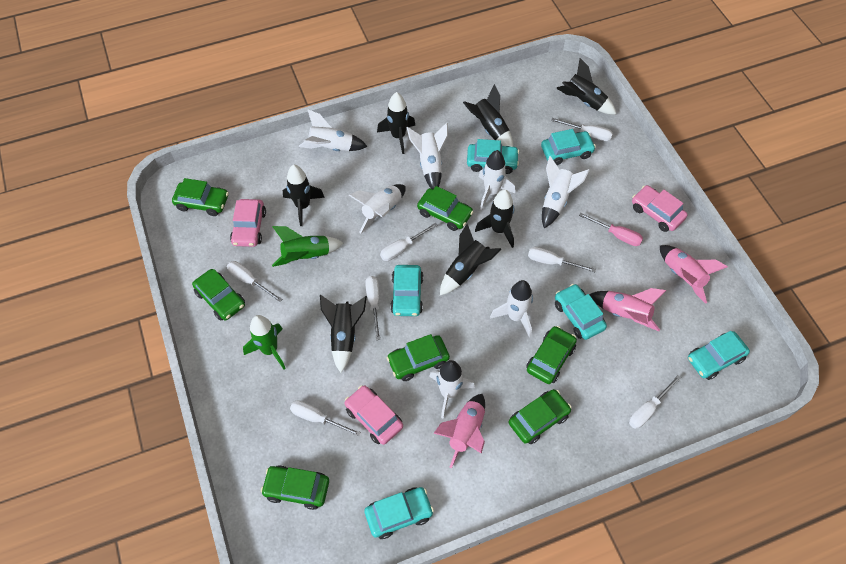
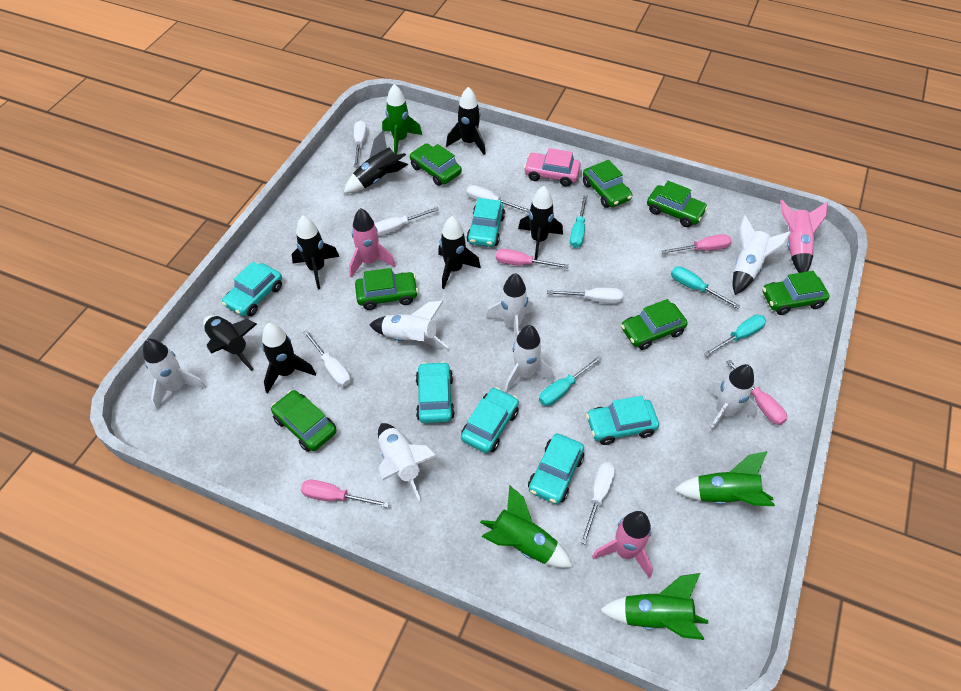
green rocket: 2 -> 4
pink car: 3 -> 1
pink screwdriver: 1 -> 4
turquoise screwdriver: 0 -> 4
white screwdriver: 7 -> 6

